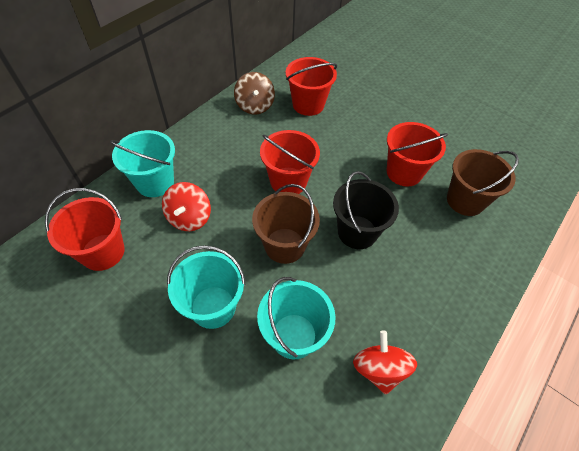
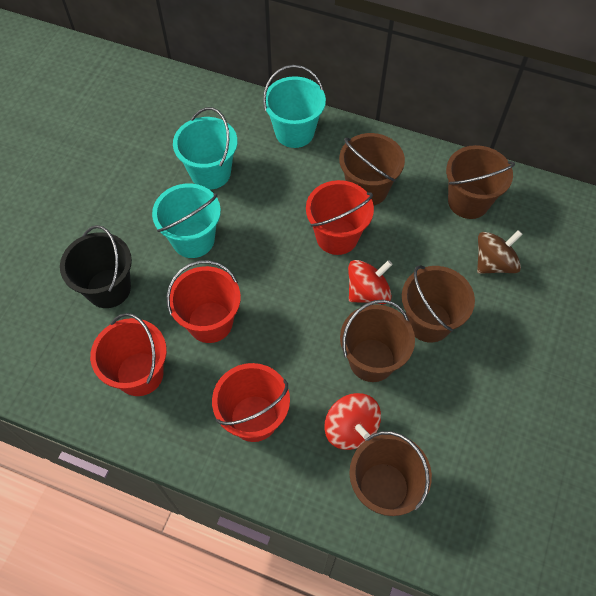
brown bucket: 2 -> 5

